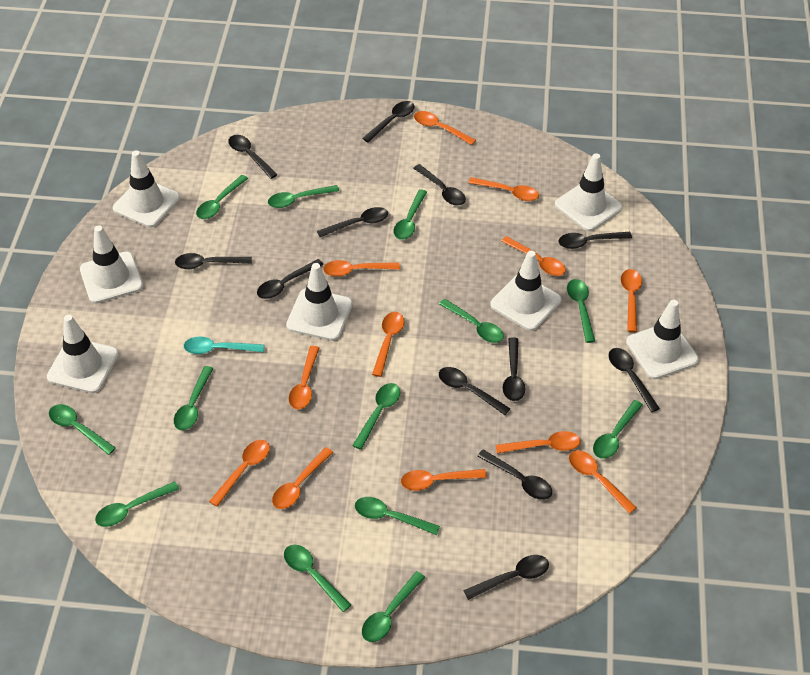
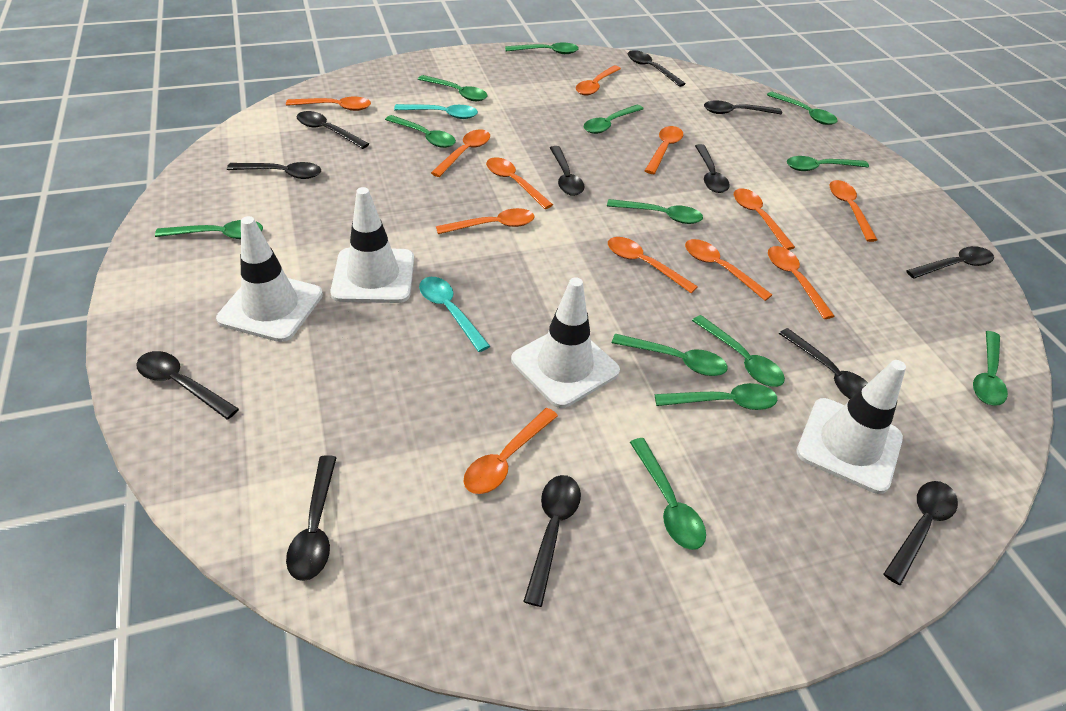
turquoise spoon: 1 -> 2
white traffic cone: 7 -> 4

